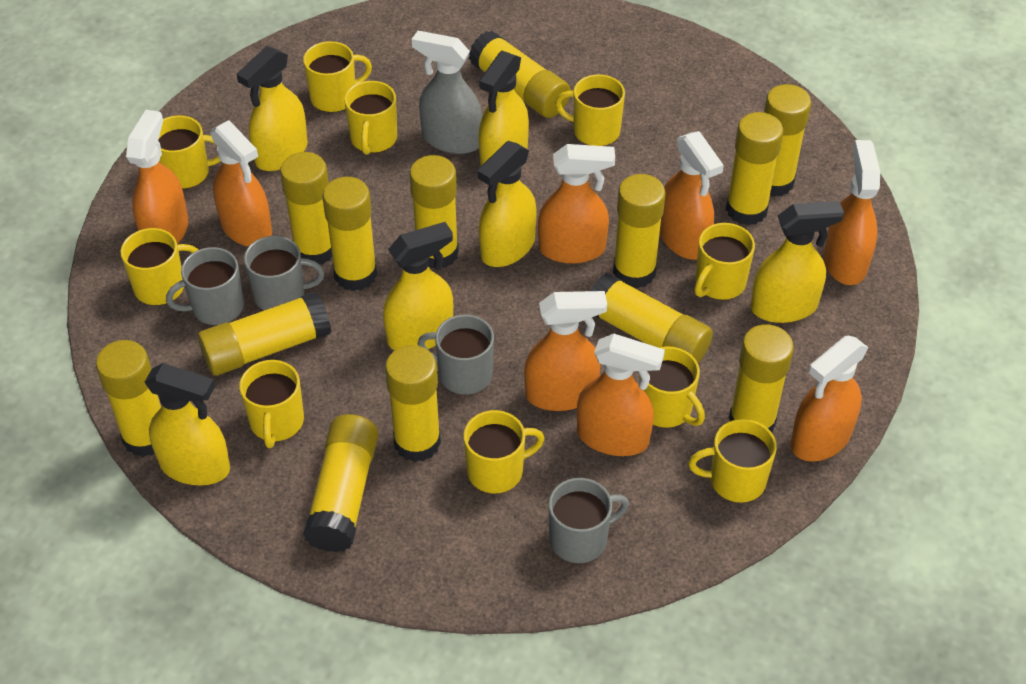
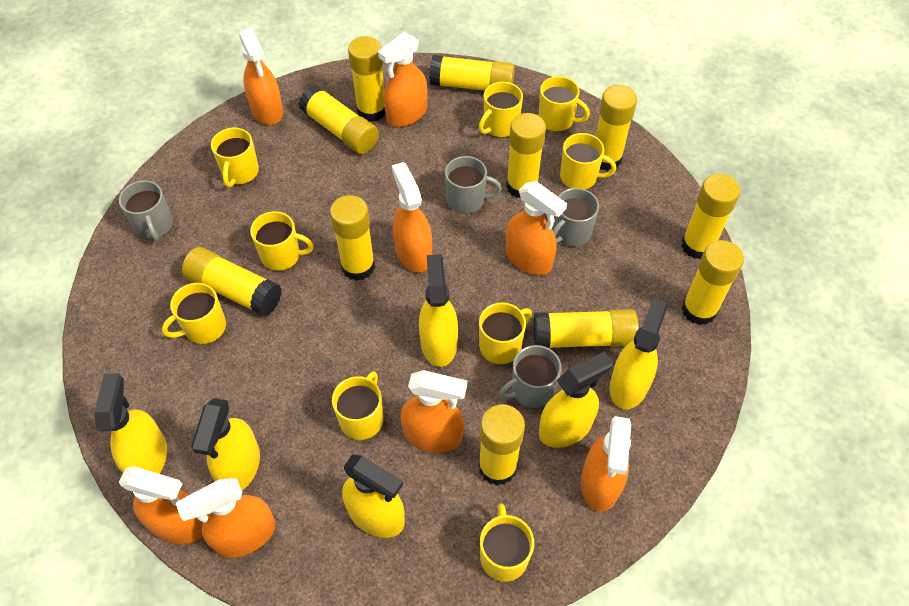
grey spray bottle: 1 -> 0
yellow glue stick: 13 -> 11
yellow mug: 10 -> 9

